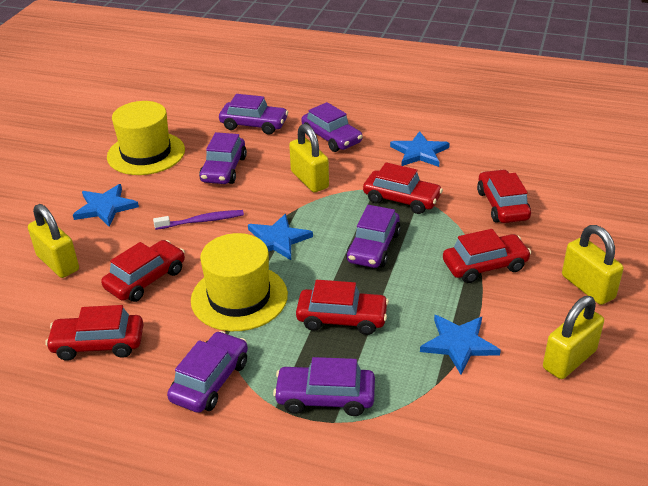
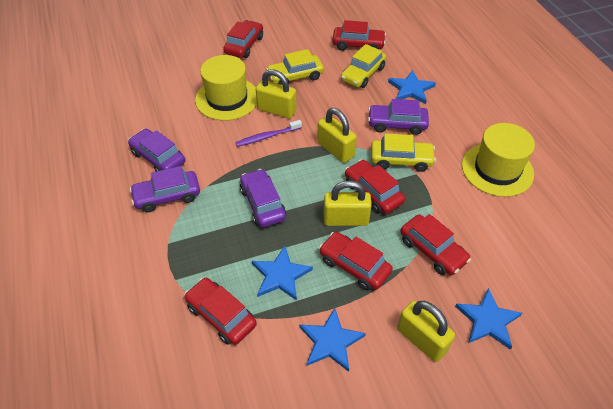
purple car: 6 -> 4
yellow car: 0 -> 3

